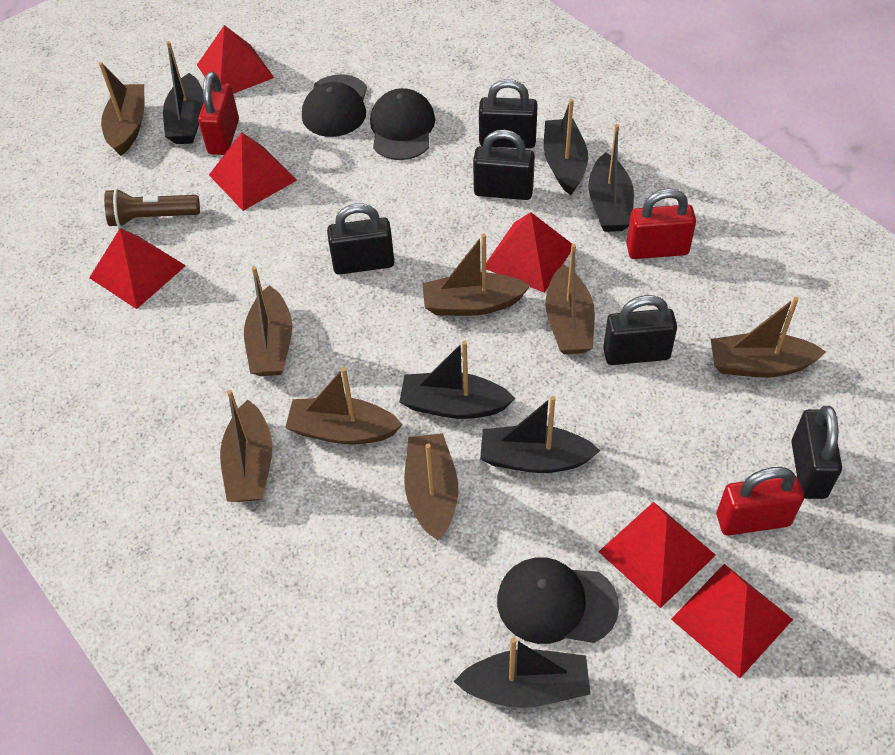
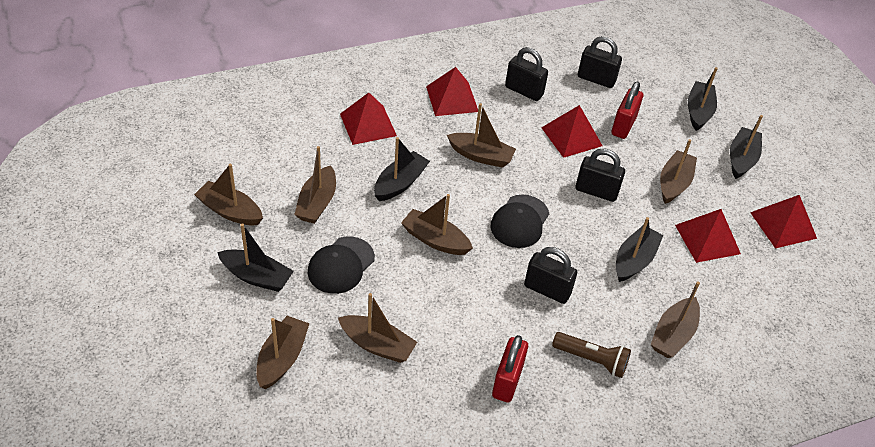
black boat: 6 -> 5
black cap: 3 -> 2
black padlock: 5 -> 4
red padlock: 3 -> 2
red pyramid: 6 -> 5

